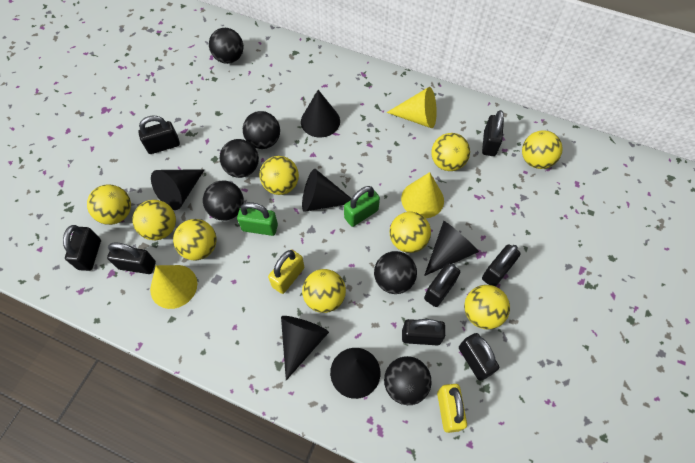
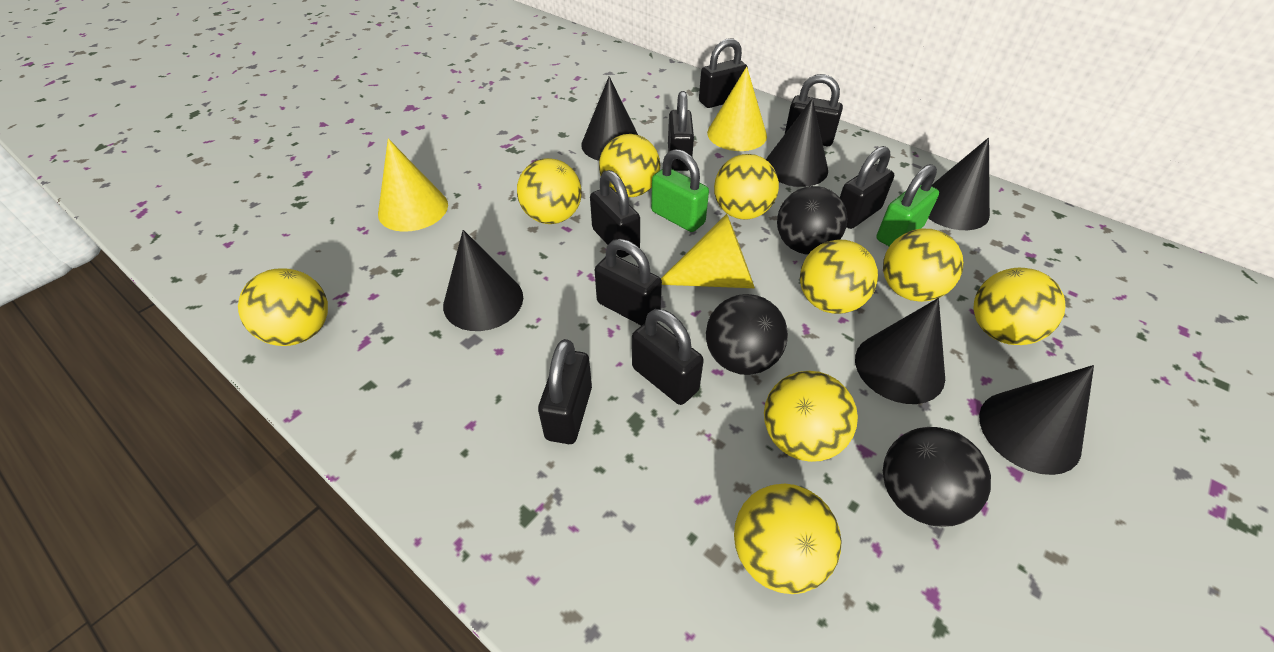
black ball: 6 -> 3
yellow padlock: 2 -> 0

